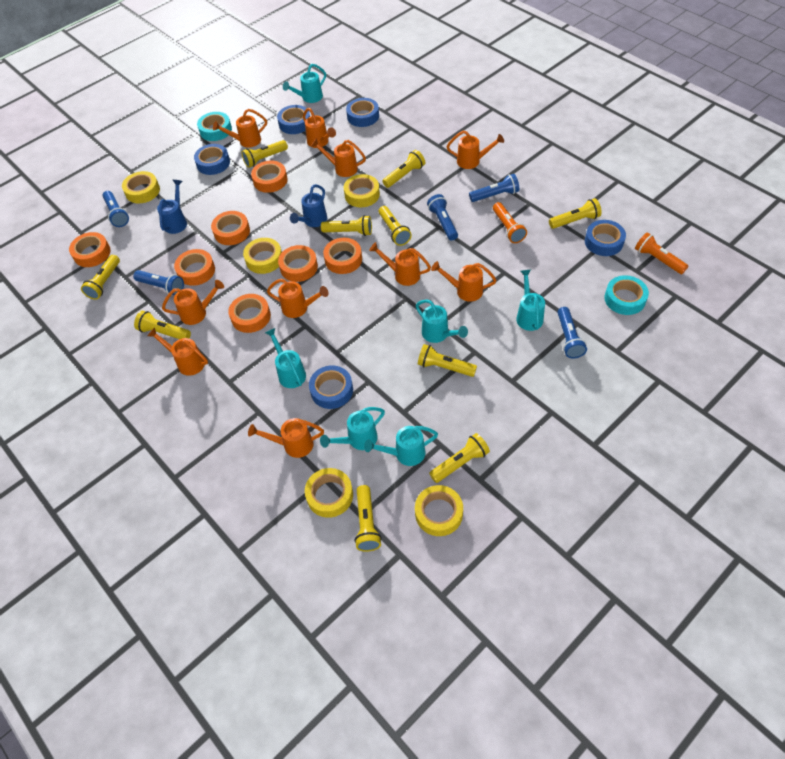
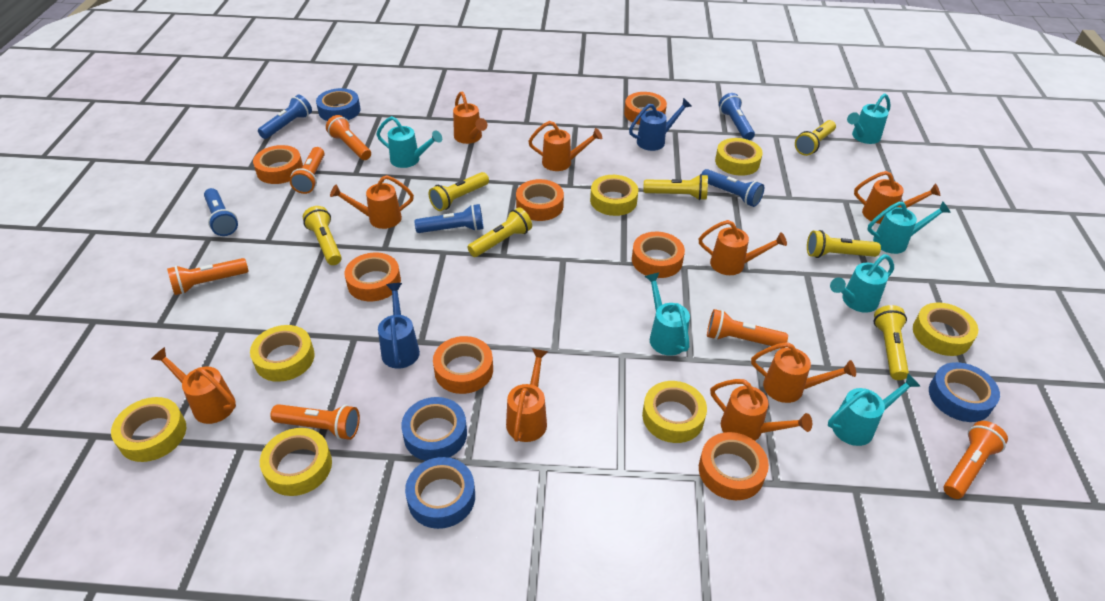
blue tape: 5 -> 4
orange flashlight: 2 -> 6
orange watering can: 10 -> 9
turquoise tape: 2 -> 0
yellow flashlight: 10 -> 7
yellow tape: 5 -> 7

